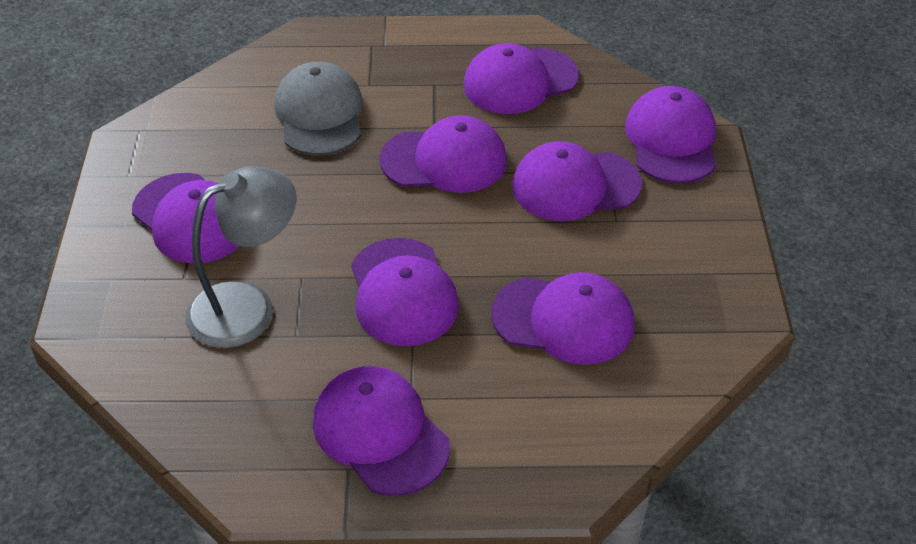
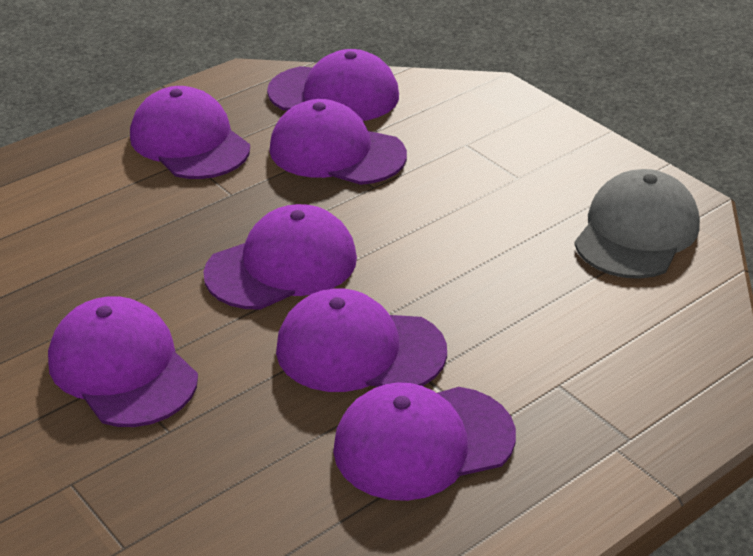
grey lamp: 1 -> 0
purple cap: 8 -> 7

